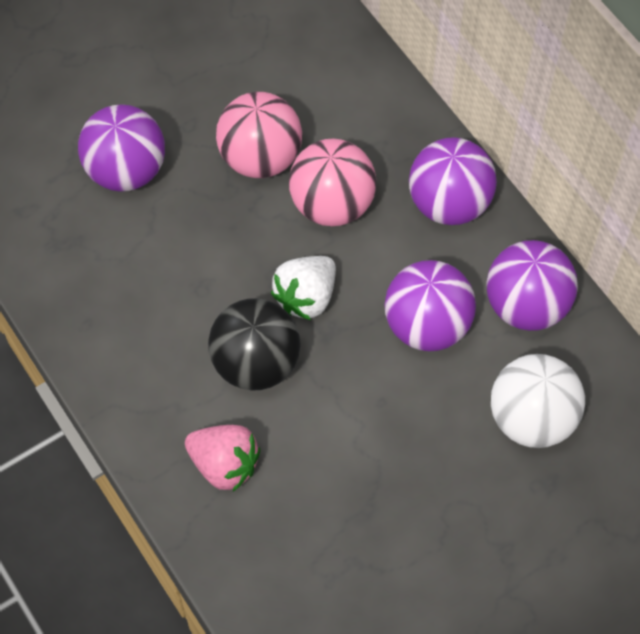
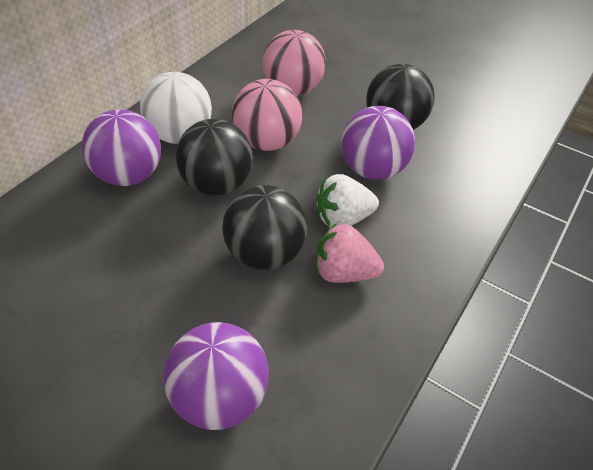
black ball: 1 -> 3
purple ball: 4 -> 3

